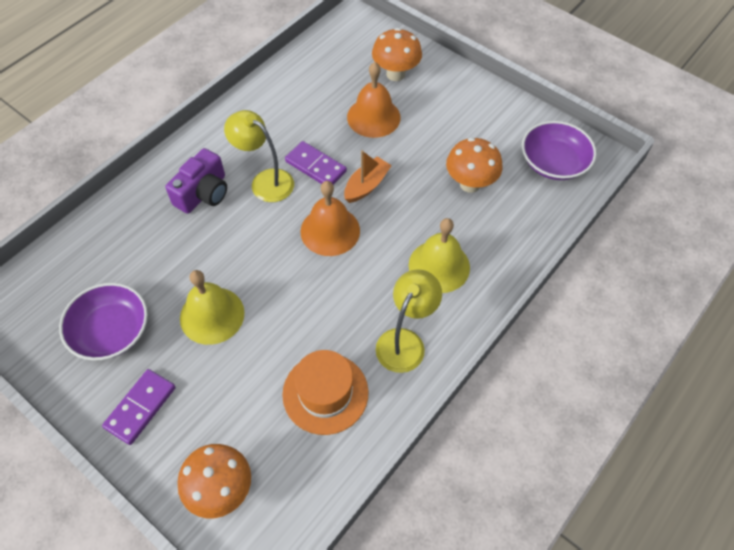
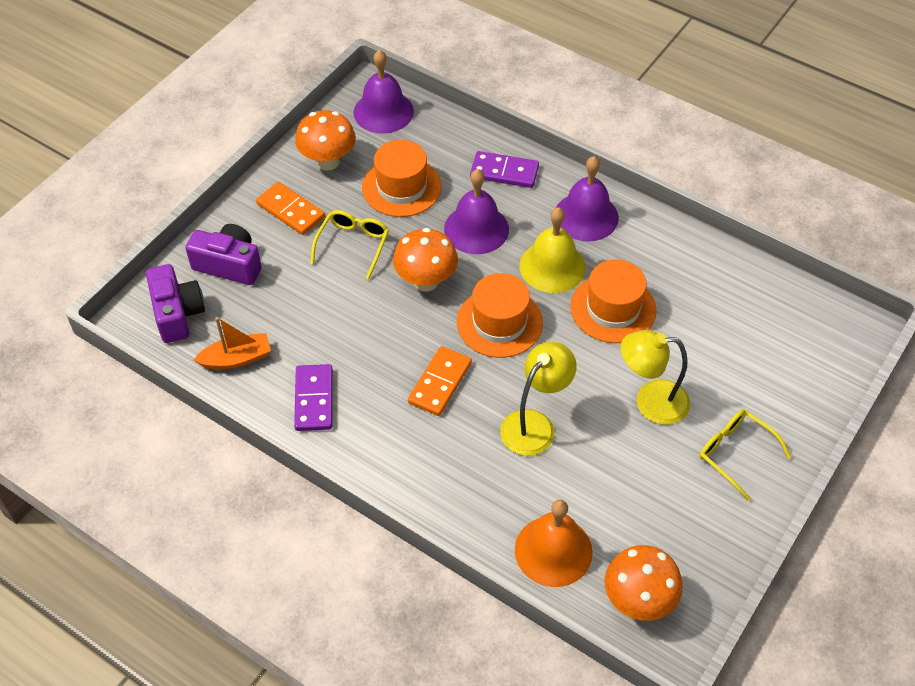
orange bell: 2 -> 1
orange domino: 0 -> 2
orange hat: 1 -> 3
purple bell: 0 -> 3
purple bowl: 2 -> 0
purple camera: 1 -> 2
yellow bell: 2 -> 1
yellow glasses: 0 -> 2

